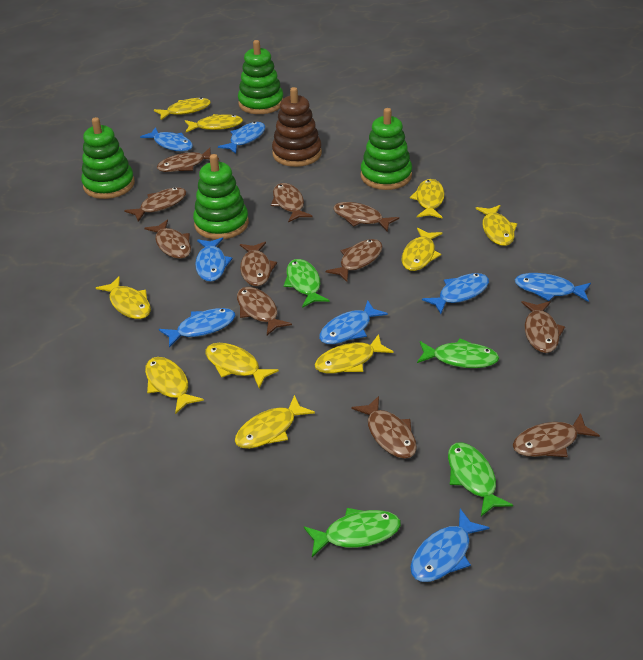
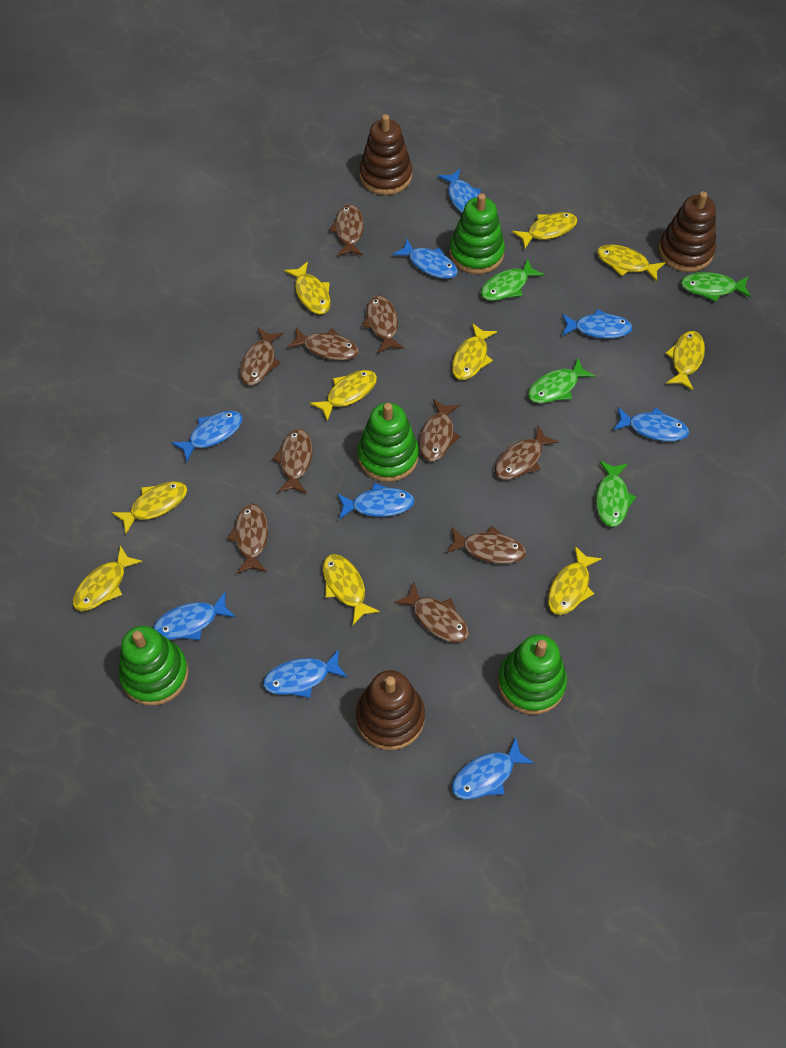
blue fish: 8 -> 9
brown fish: 11 -> 10
brown stacking toy: 1 -> 3

